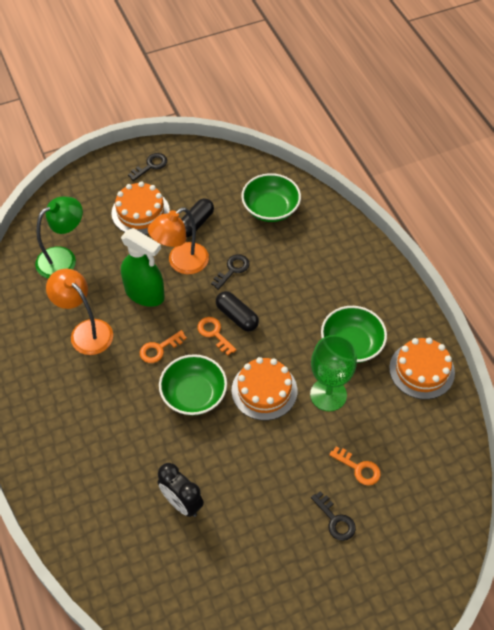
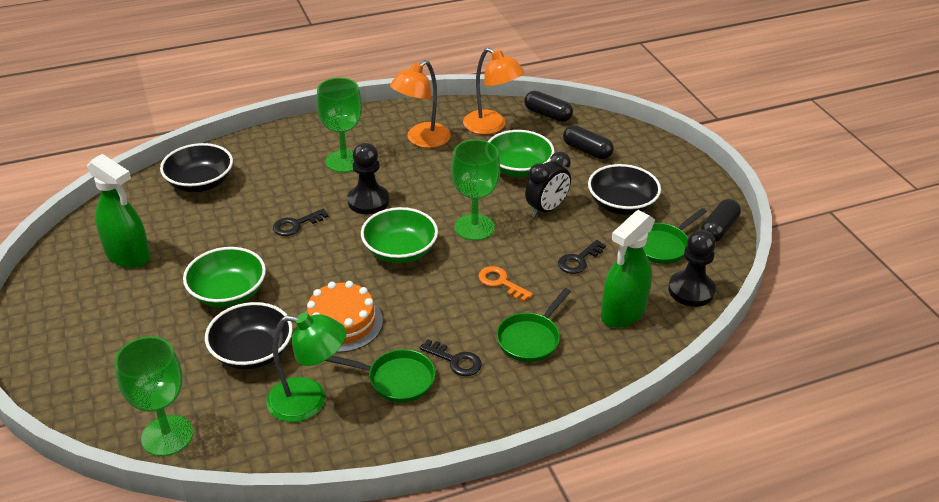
black bowl: 0 -> 3
black capsule: 2 -> 3
black pawn: 0 -> 2
green goblet: 1 -> 3
green pan: 0 -> 3
green spray bottle: 1 -> 2
orange cake: 3 -> 1
orange key: 3 -> 1

